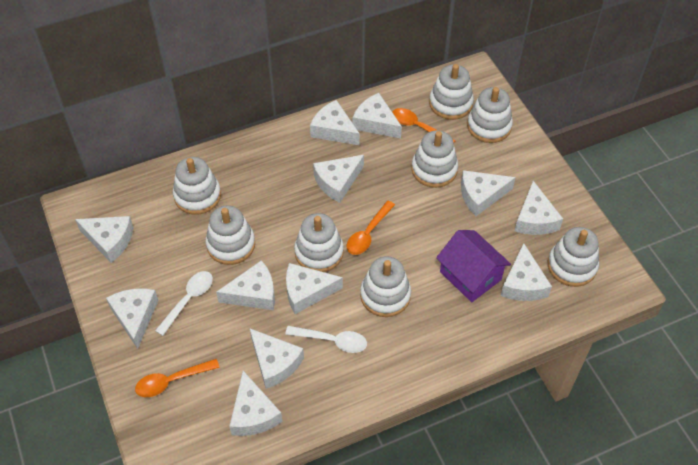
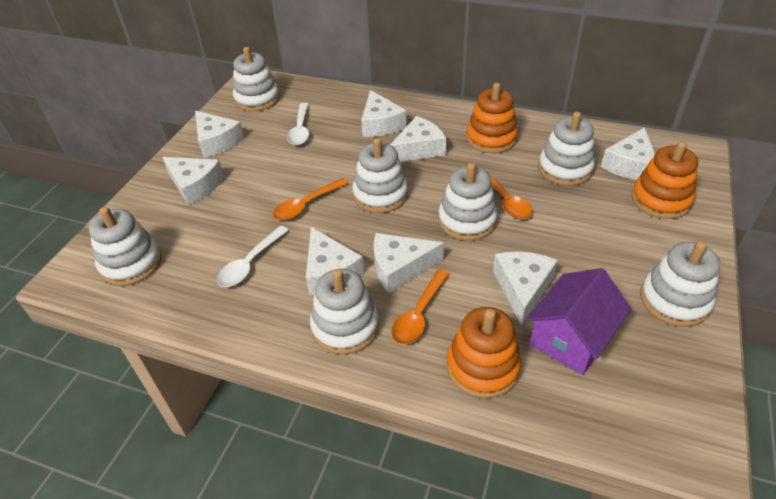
orange stacking toy: 0 -> 3
white cheese: 12 -> 8
white stacking toy: 8 -> 7

